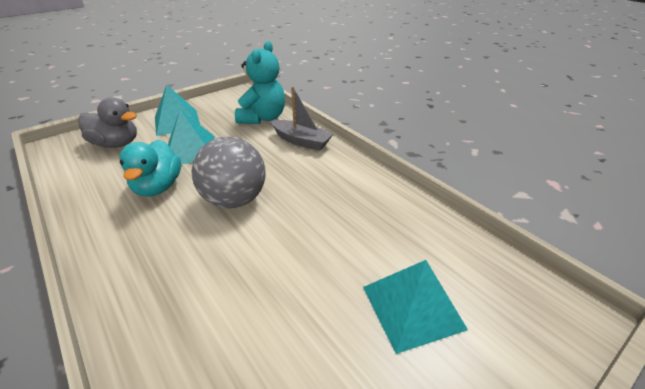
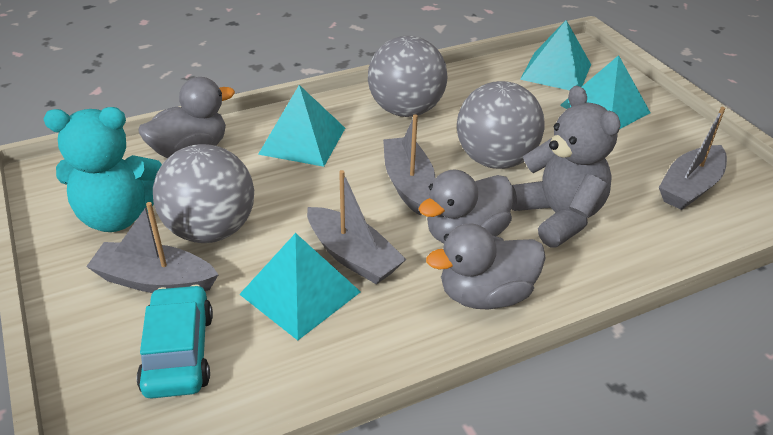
grey ball: 1 -> 3
grey boat: 1 -> 4
grey duck: 1 -> 3
grey teddy bear: 0 -> 1
turquoise car: 0 -> 1
turquoise duck: 1 -> 0
turquoise pyramid: 3 -> 4

